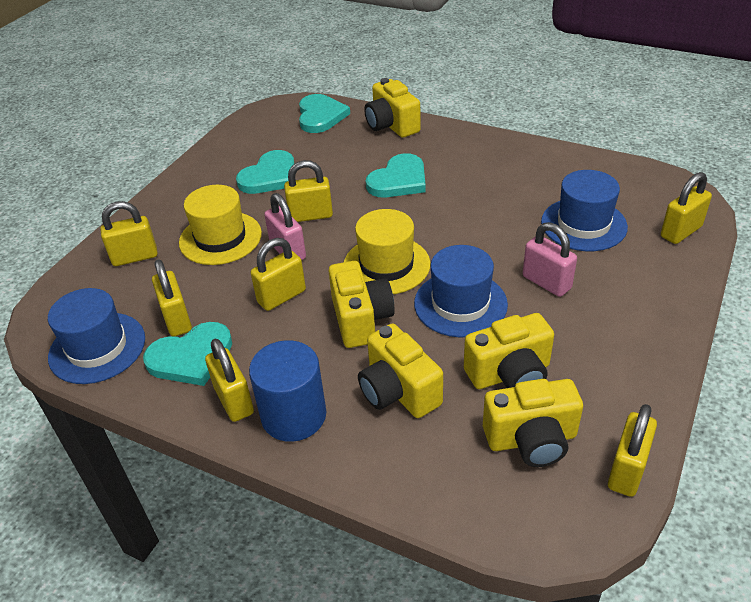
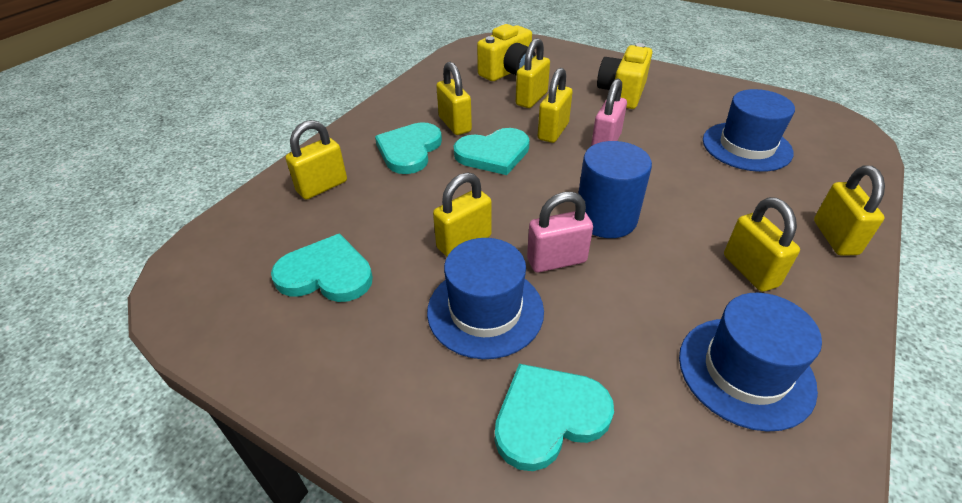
yellow camera: 5 -> 2
yellow hat: 2 -> 0

